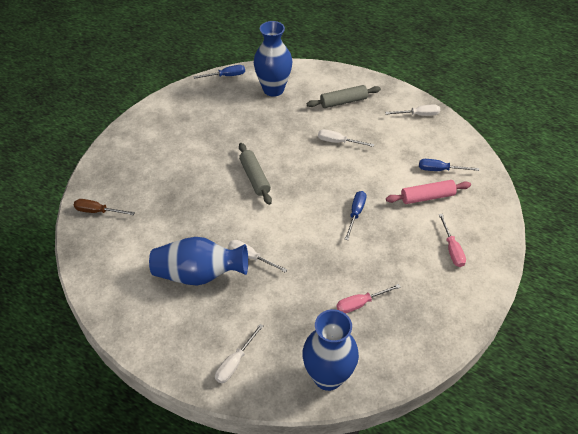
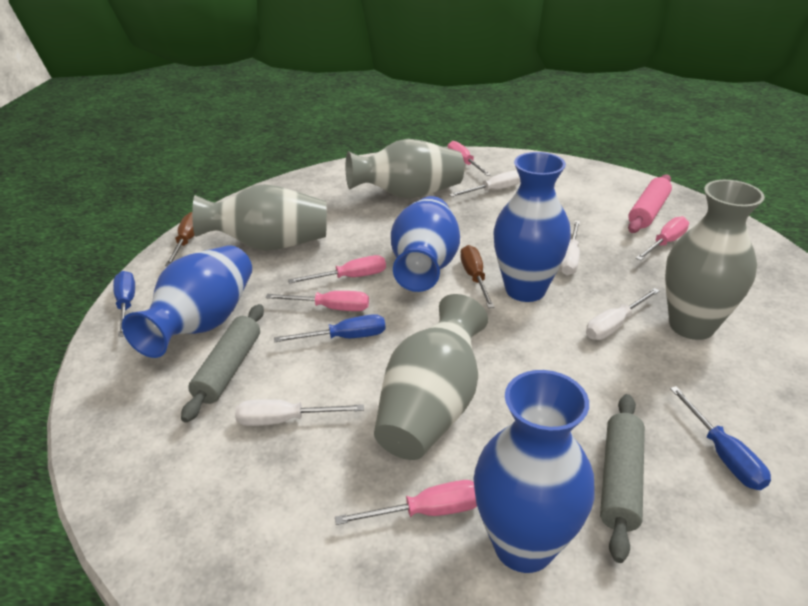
blue vase: 3 -> 4
brown screwdriver: 1 -> 2
grey vase: 0 -> 4
pink screwdriver: 2 -> 5

